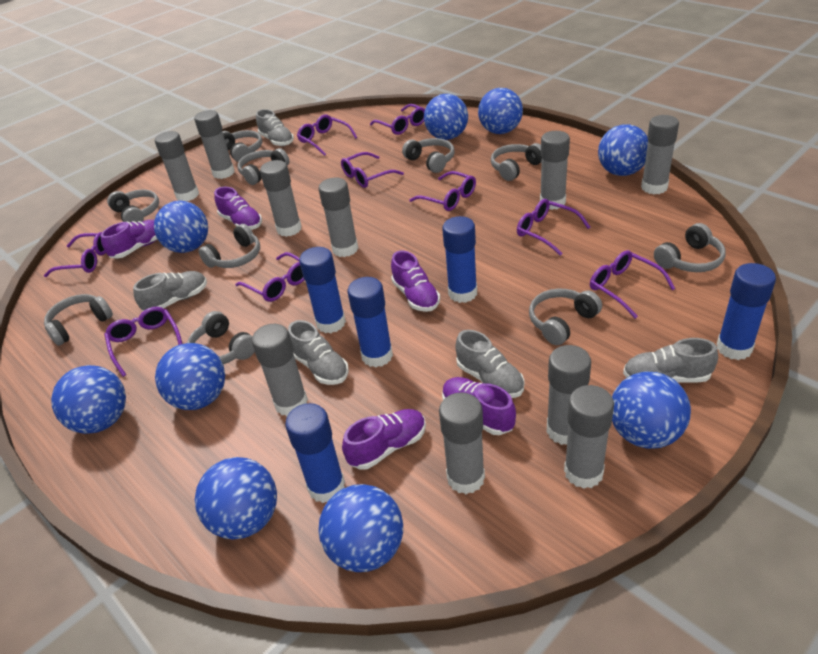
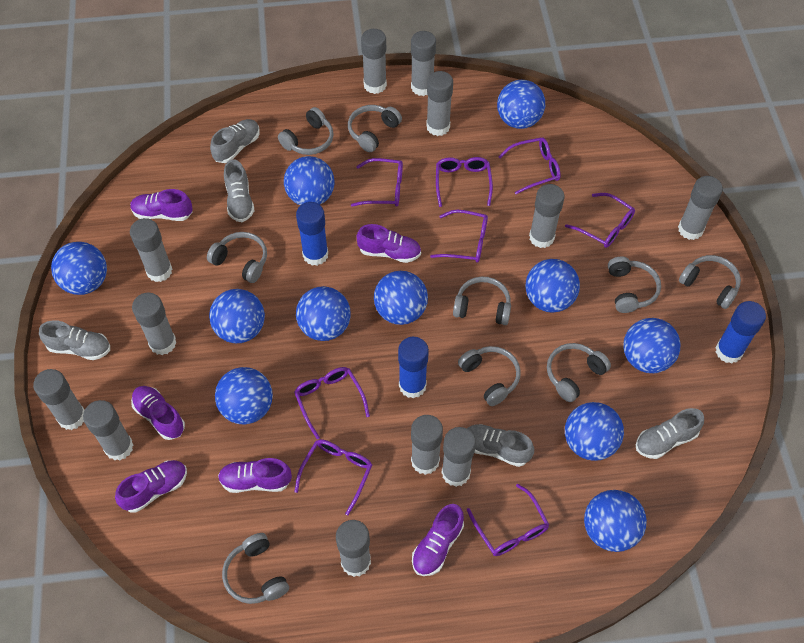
blue ball: 9 -> 11
blue glue stick: 5 -> 3
grey glue stick: 10 -> 12
grey headphones: 10 -> 9
purple glasses: 9 -> 8
purple shoe: 5 -> 6

